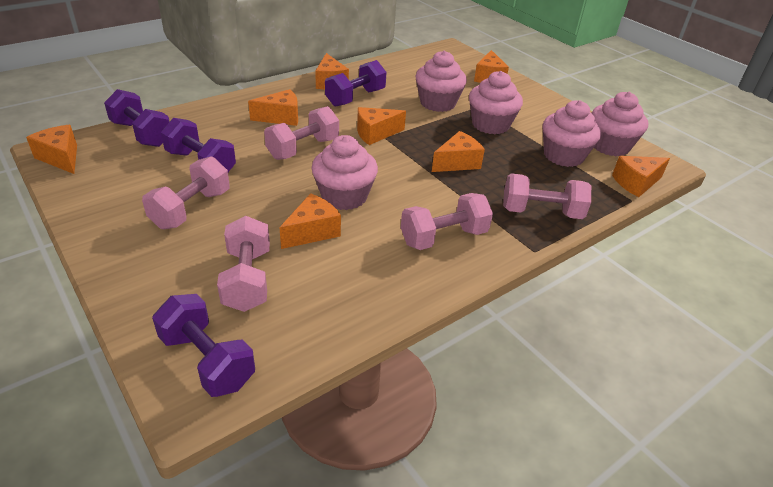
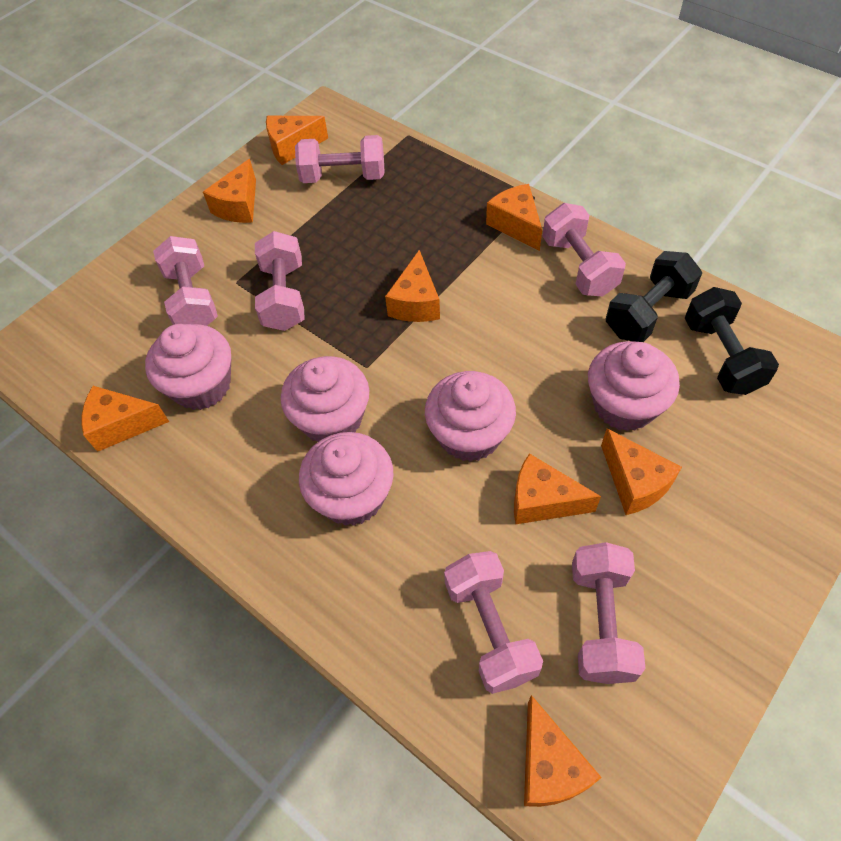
black dumbbell: 0 -> 2
pink dumbbell: 5 -> 6
purple dumbbell: 4 -> 0

